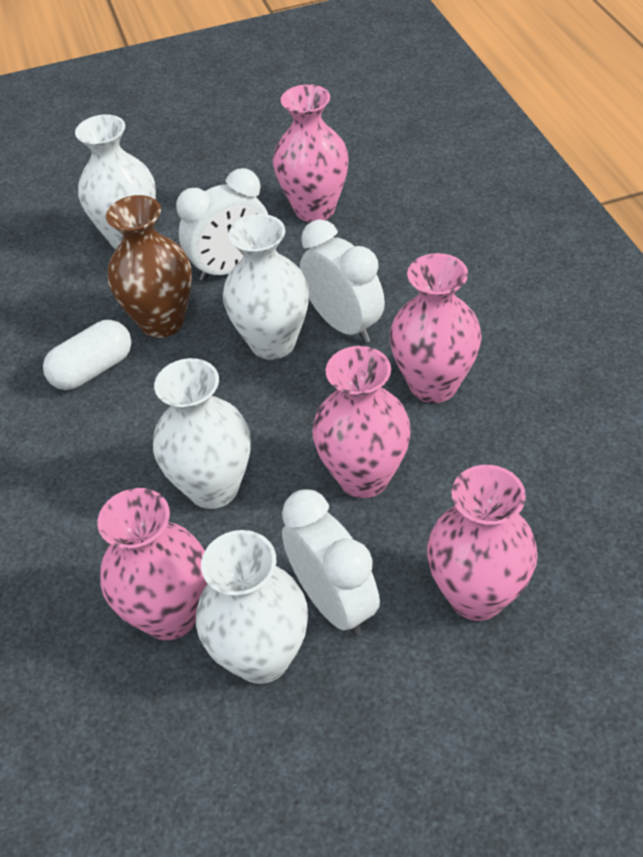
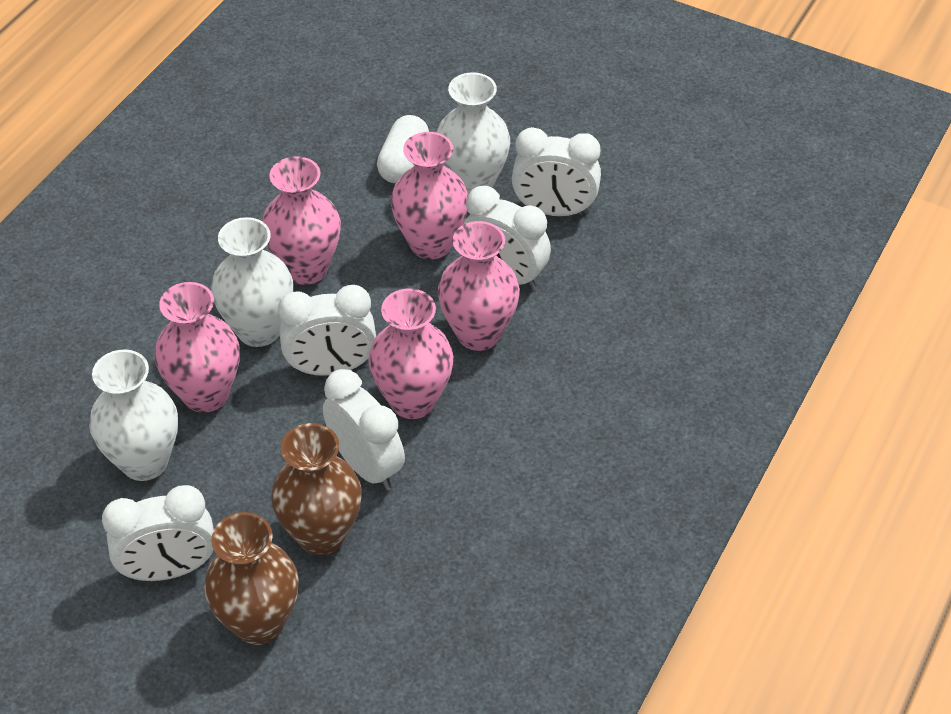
brown vase: 1 -> 2
white clock: 3 -> 5
white vase: 4 -> 3

